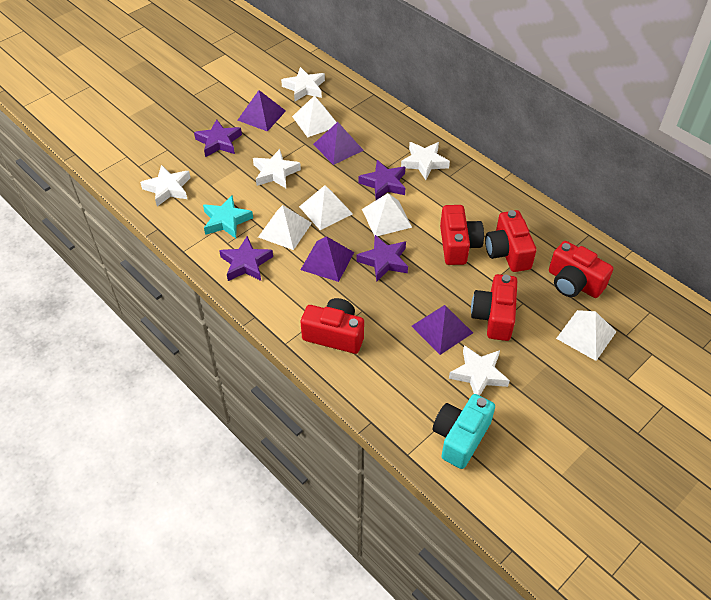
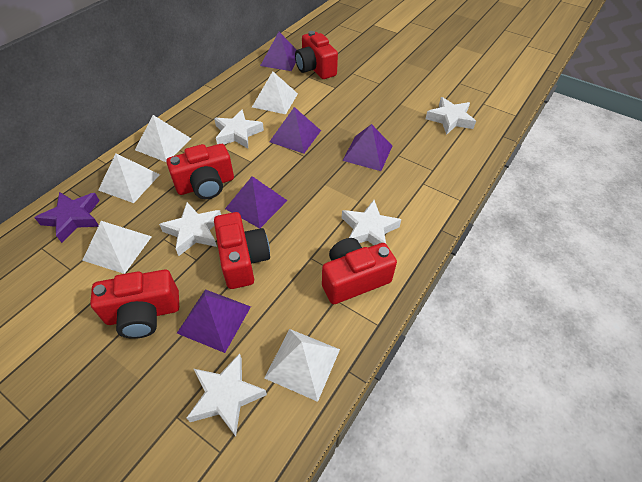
purple pyramid: 4 -> 5
purple star: 4 -> 1
turquoise camera: 1 -> 0
turquoise star: 1 -> 0

